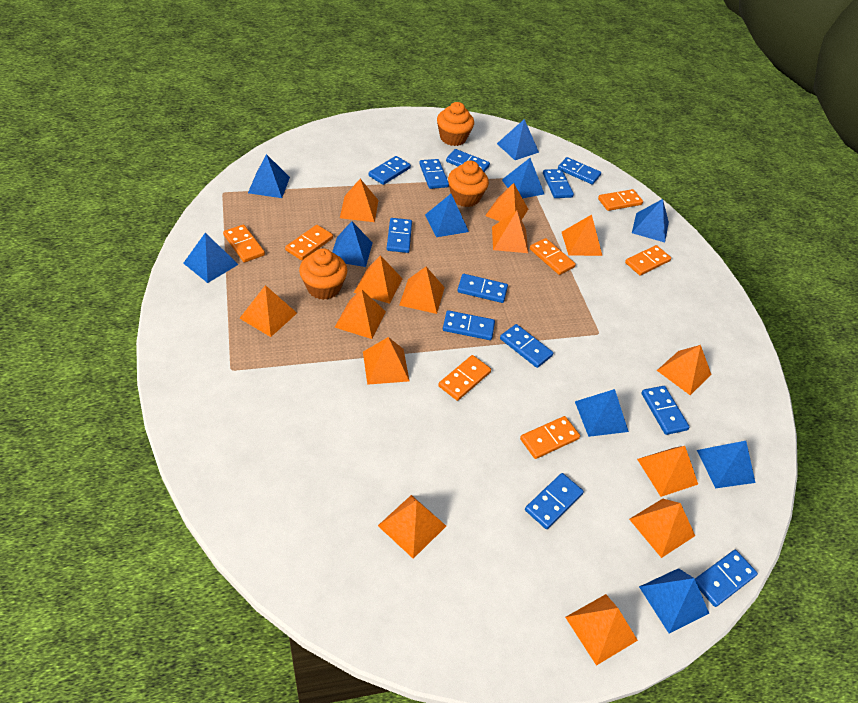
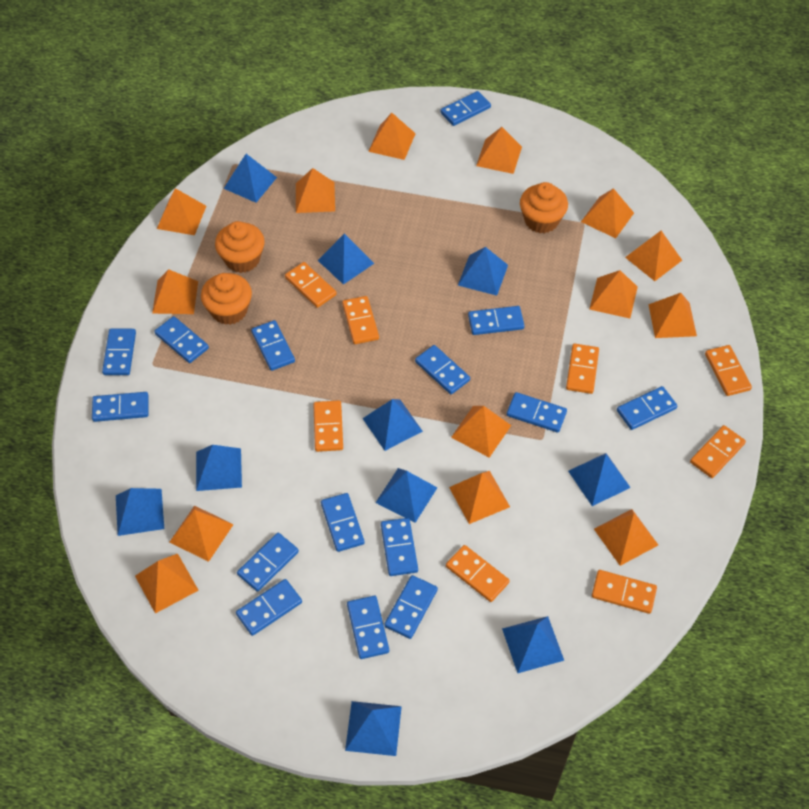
blue domino: 12 -> 15
orange domino: 7 -> 8

